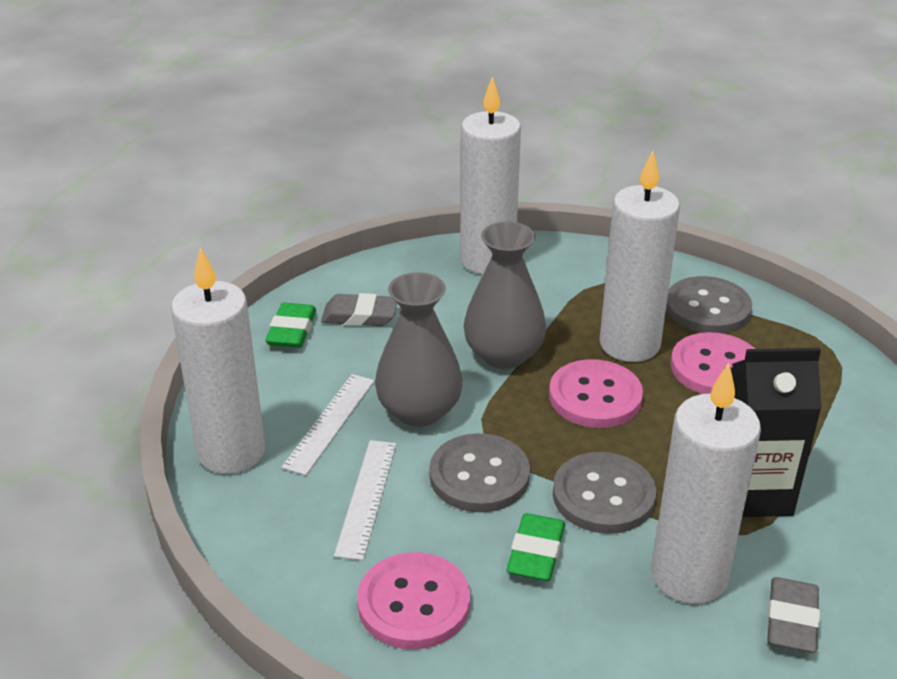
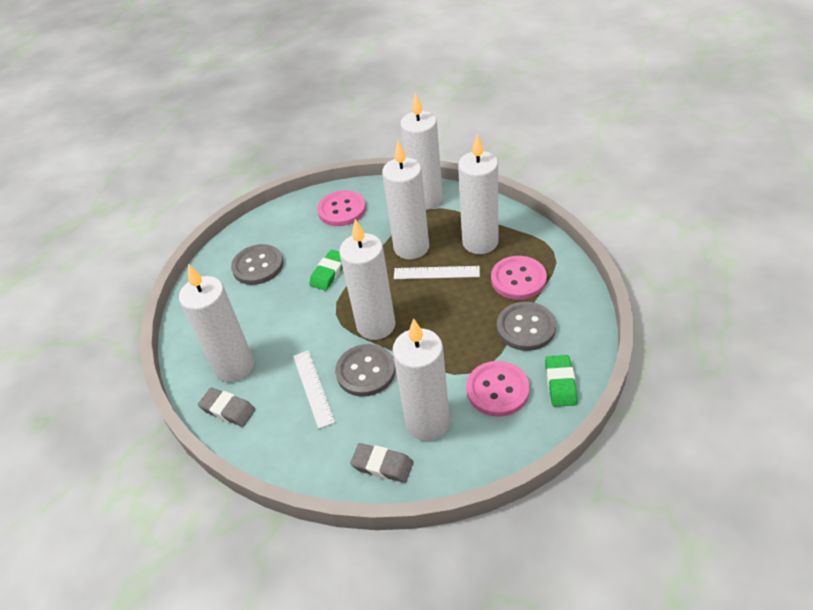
black carton: 1 -> 0
grey vase: 2 -> 0
white candle: 4 -> 6

